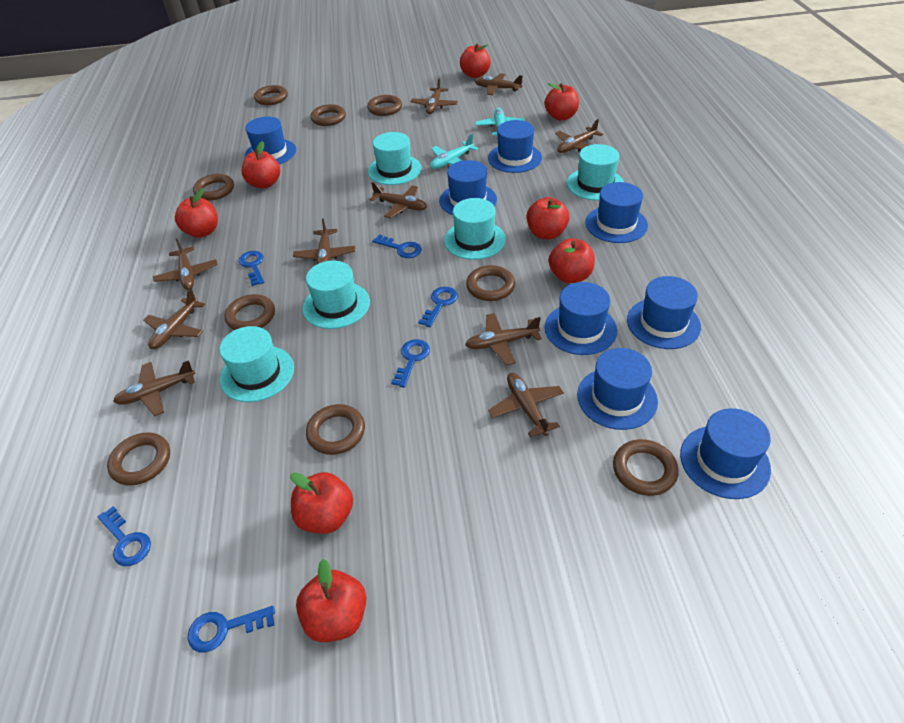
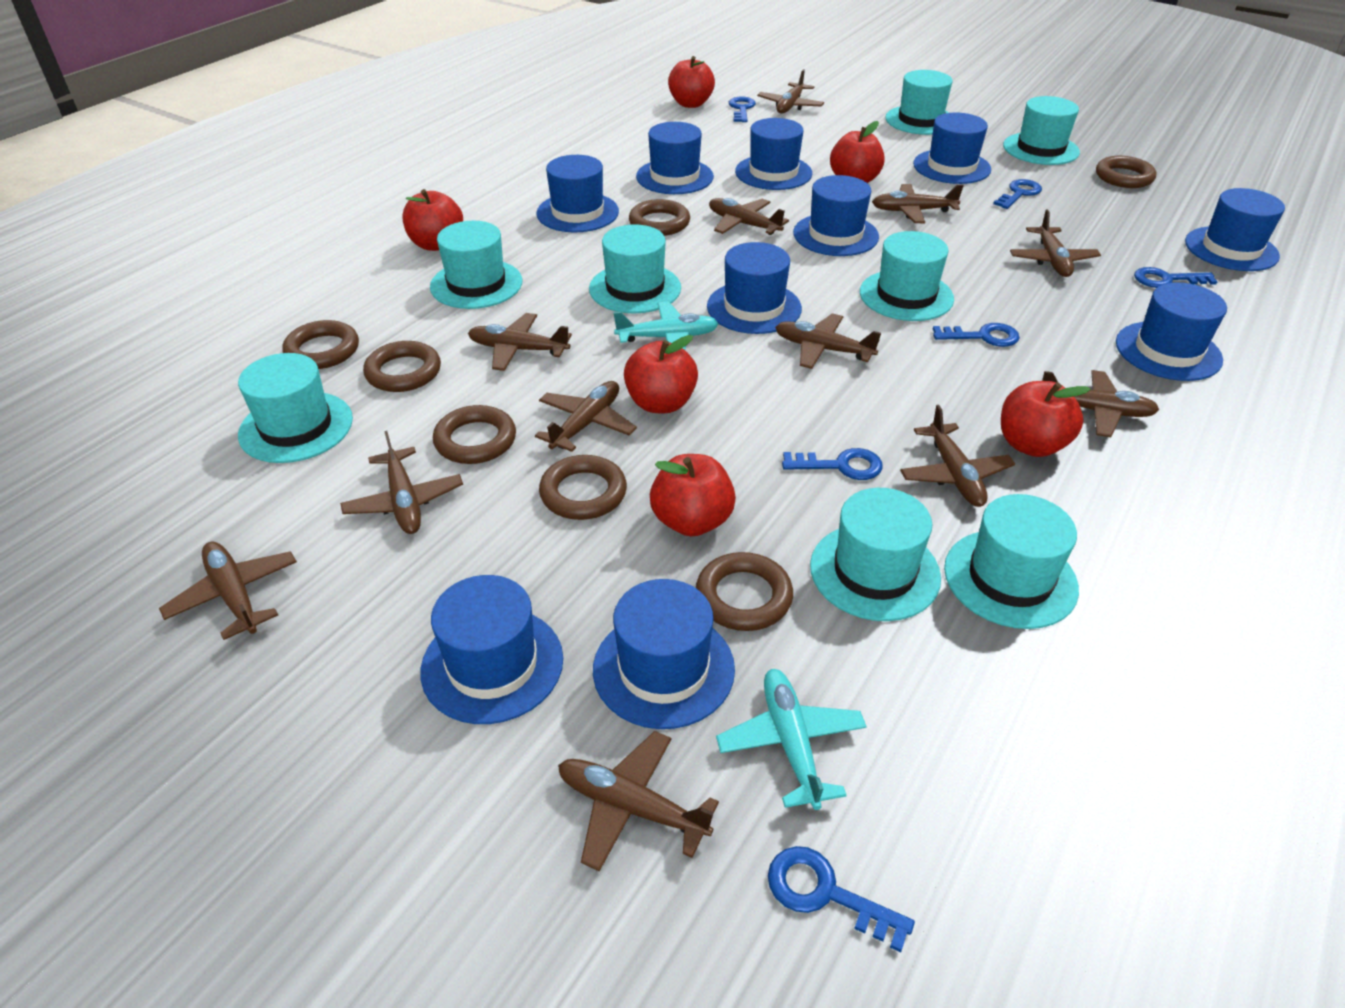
blue hat: 8 -> 10
brown plane: 10 -> 12
brown ring: 9 -> 7
red apple: 8 -> 6
turquoise hat: 5 -> 8

